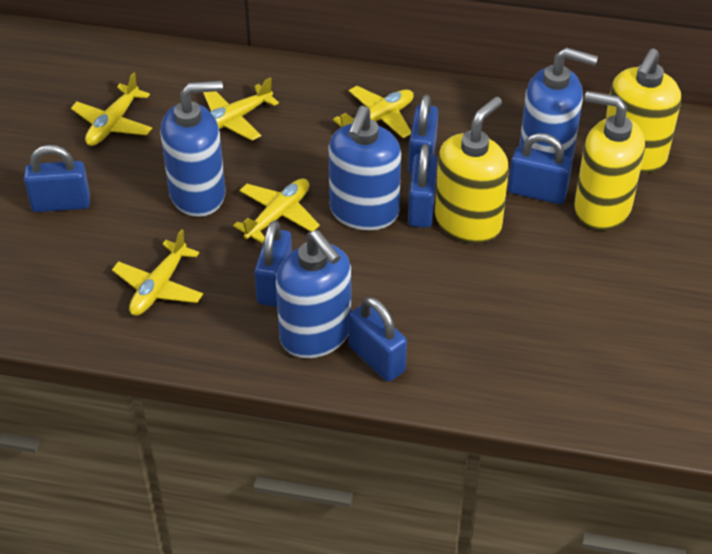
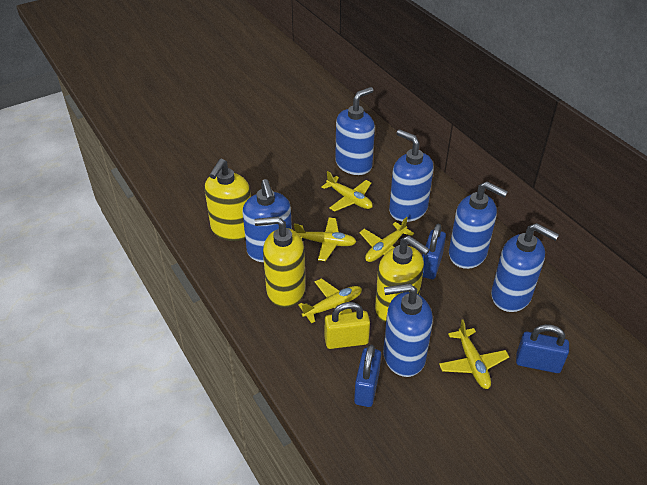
blue padlock: 6 -> 3
blue soap dispenser: 4 -> 6
yellow padlock: 0 -> 1

